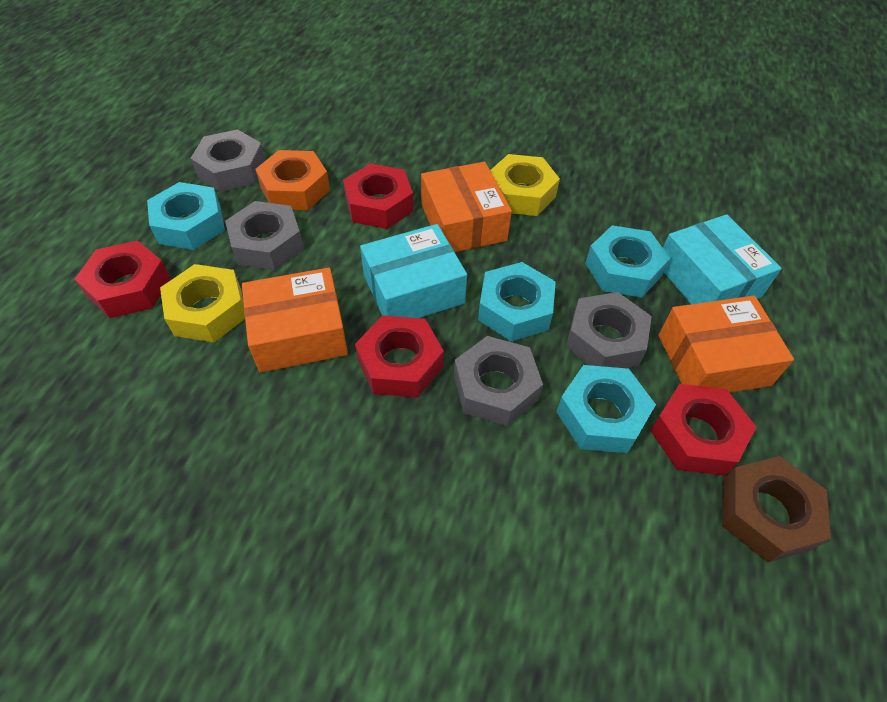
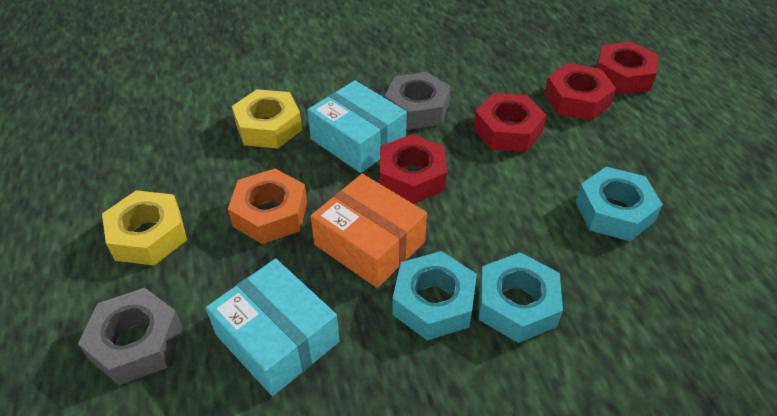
brown nut: 1 -> 0
grey nut: 4 -> 2
orange box: 3 -> 1
turquoise nut: 4 -> 3

